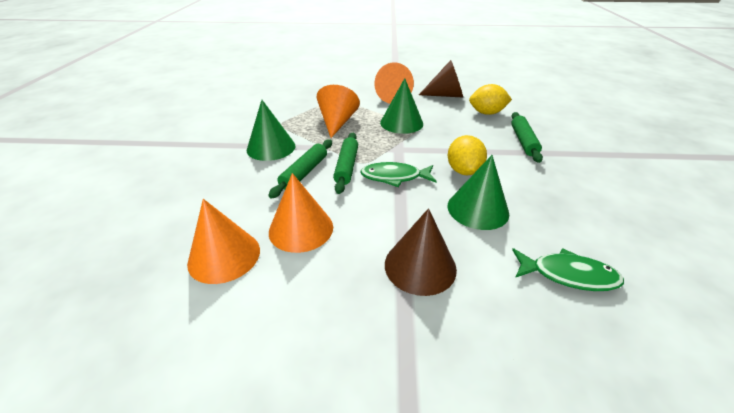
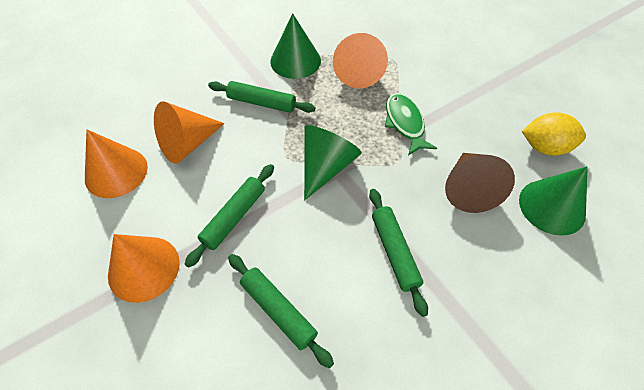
brown cone: 2 -> 1
green fish: 2 -> 1
green rolling pin: 3 -> 4
yellow lemon: 2 -> 1

